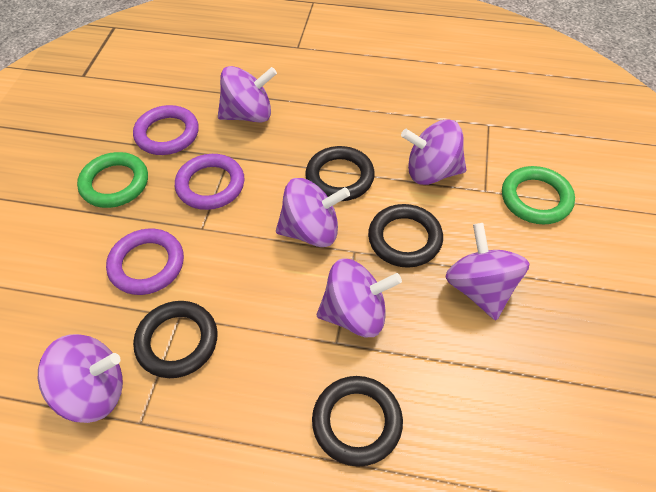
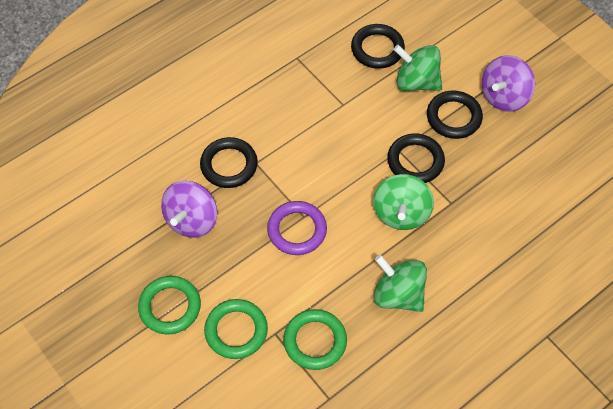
green ring: 2 -> 3
green spinning top: 0 -> 3
purple ring: 3 -> 1
purple spinning top: 6 -> 2

